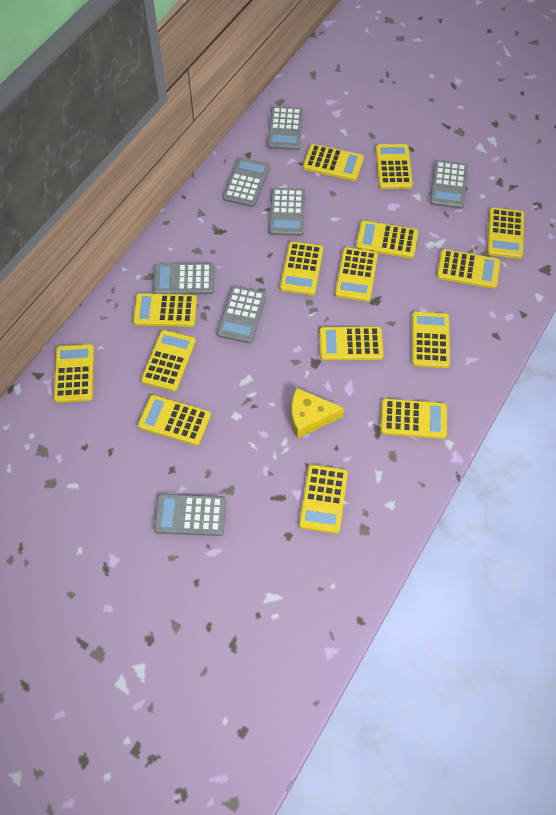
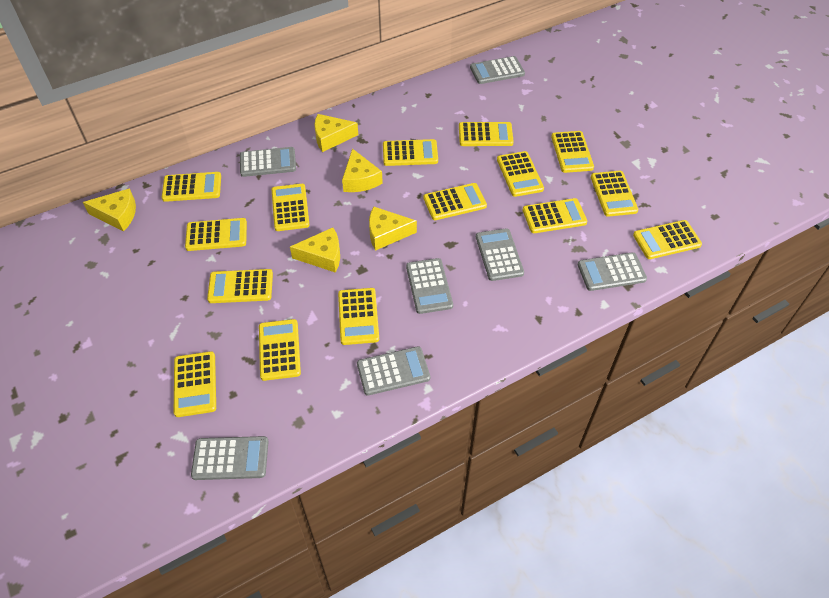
yellow cheese: 1 -> 5

